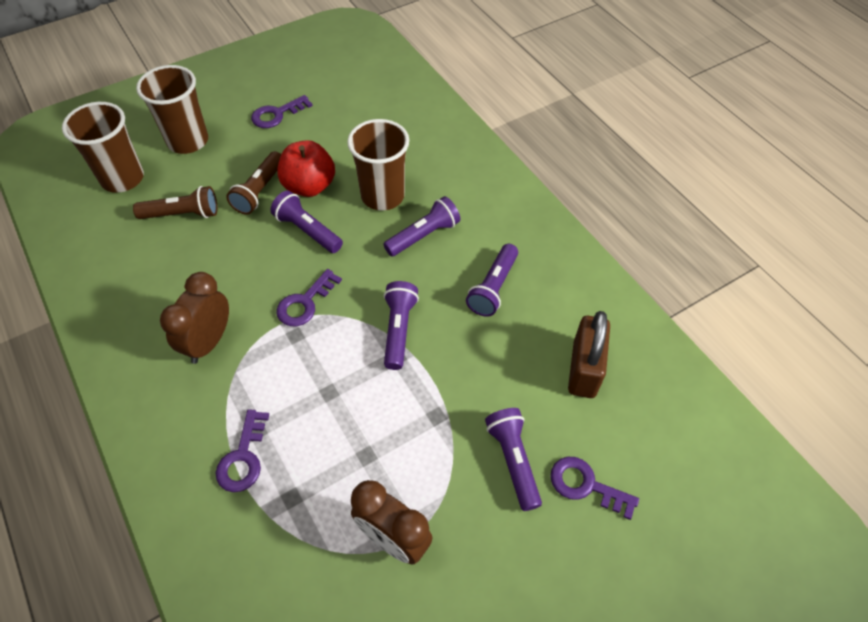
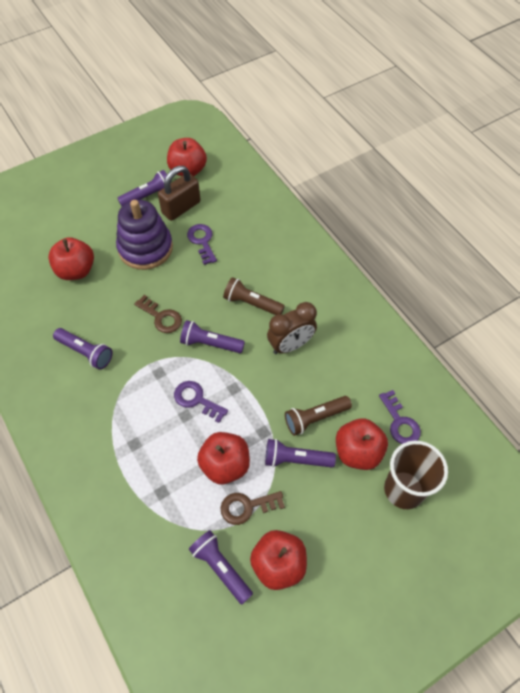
brown clock: 2 -> 1
brown cup: 3 -> 1
brown key: 0 -> 2
purple key: 4 -> 3
purple stacking toy: 0 -> 1
red apple: 1 -> 5

